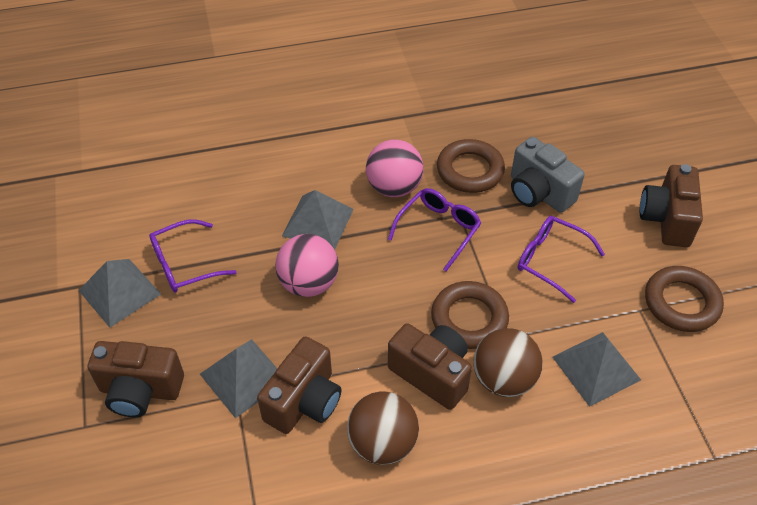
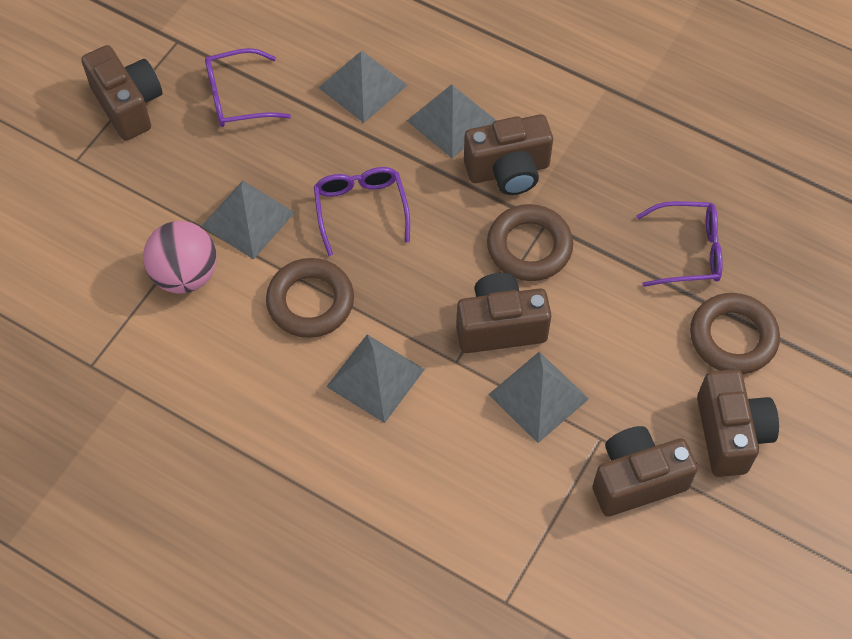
brown ball: 2 -> 0
brown camera: 4 -> 5
grey camera: 1 -> 0
grey pyramid: 4 -> 5
pink ball: 2 -> 1

